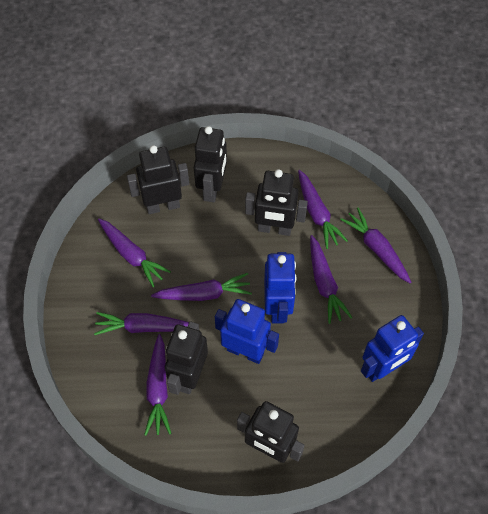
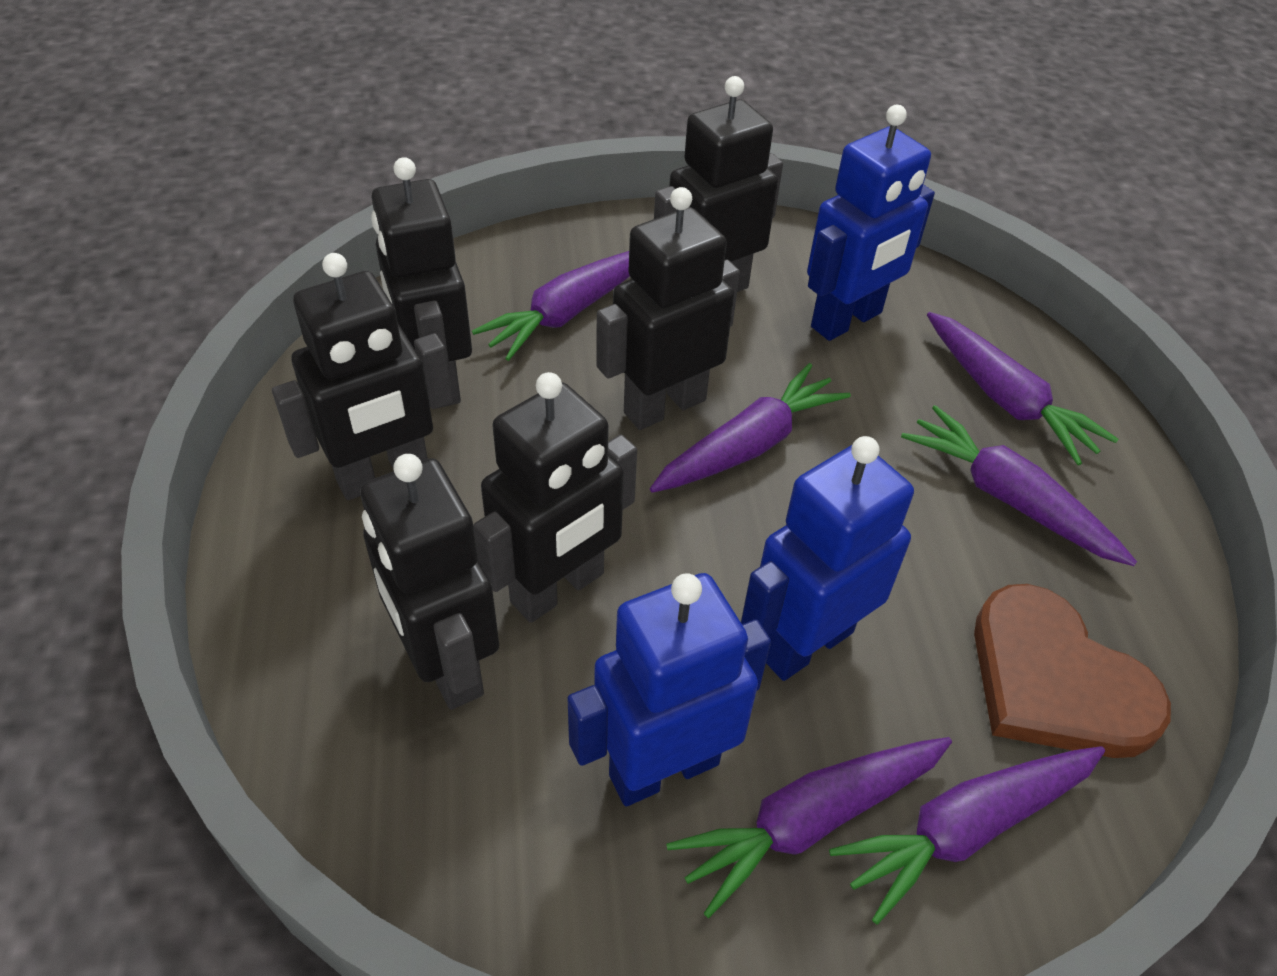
black robot: 5 -> 6
brown heart: 0 -> 1
purple carrot: 7 -> 6

